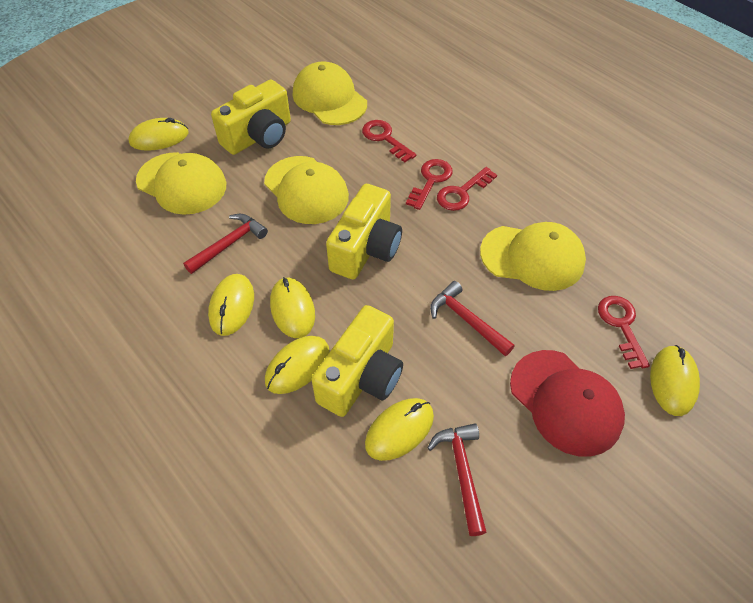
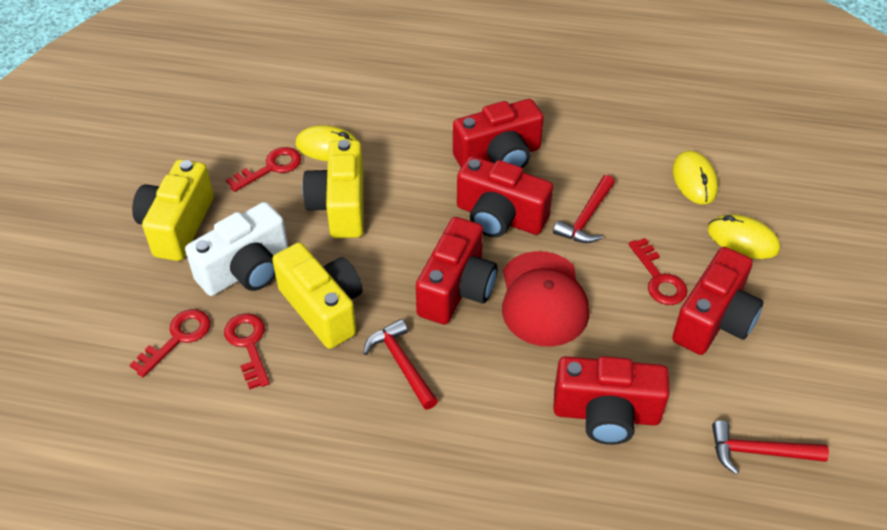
red camera: 0 -> 5
white camera: 0 -> 1
yellow cap: 4 -> 0
yellow mouse: 6 -> 3

